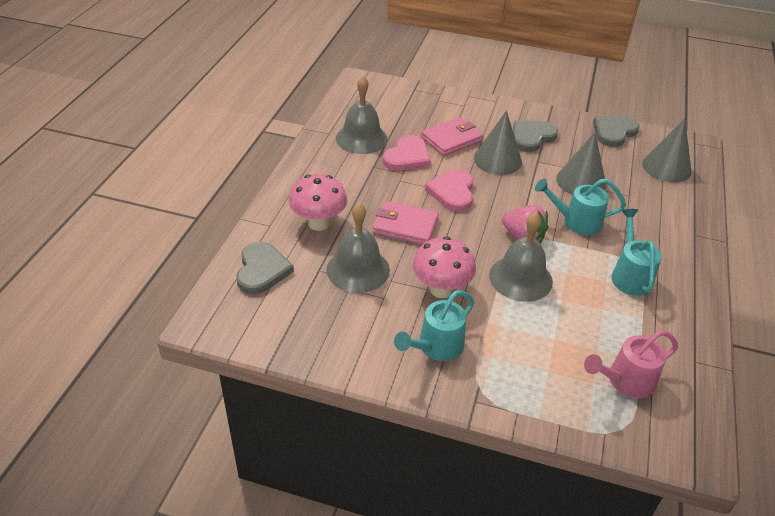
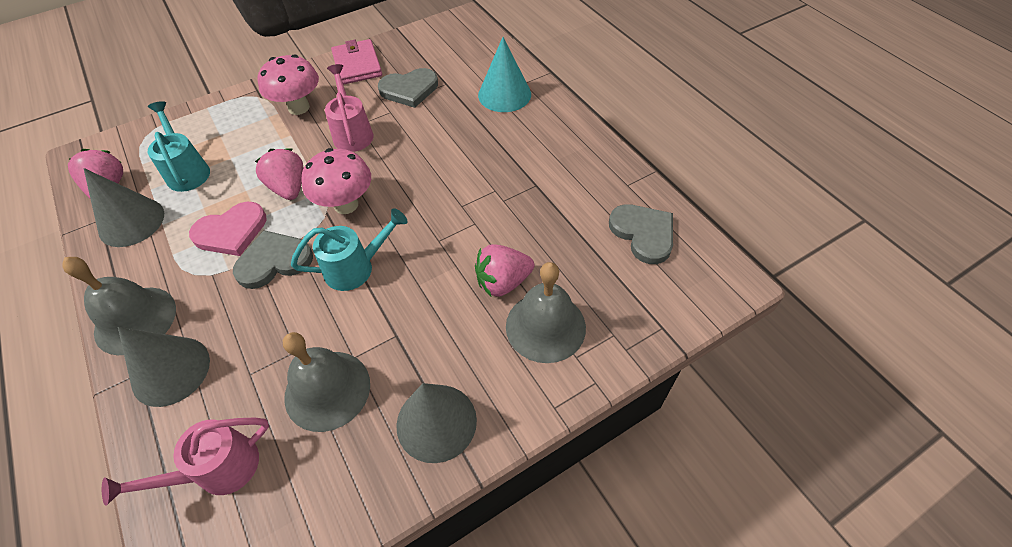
pink heart: 2 -> 1
pink strawberry: 1 -> 3
pink wallet: 2 -> 1
pink watering can: 1 -> 2
turquoise cone: 0 -> 1
turquoise watering can: 3 -> 2

